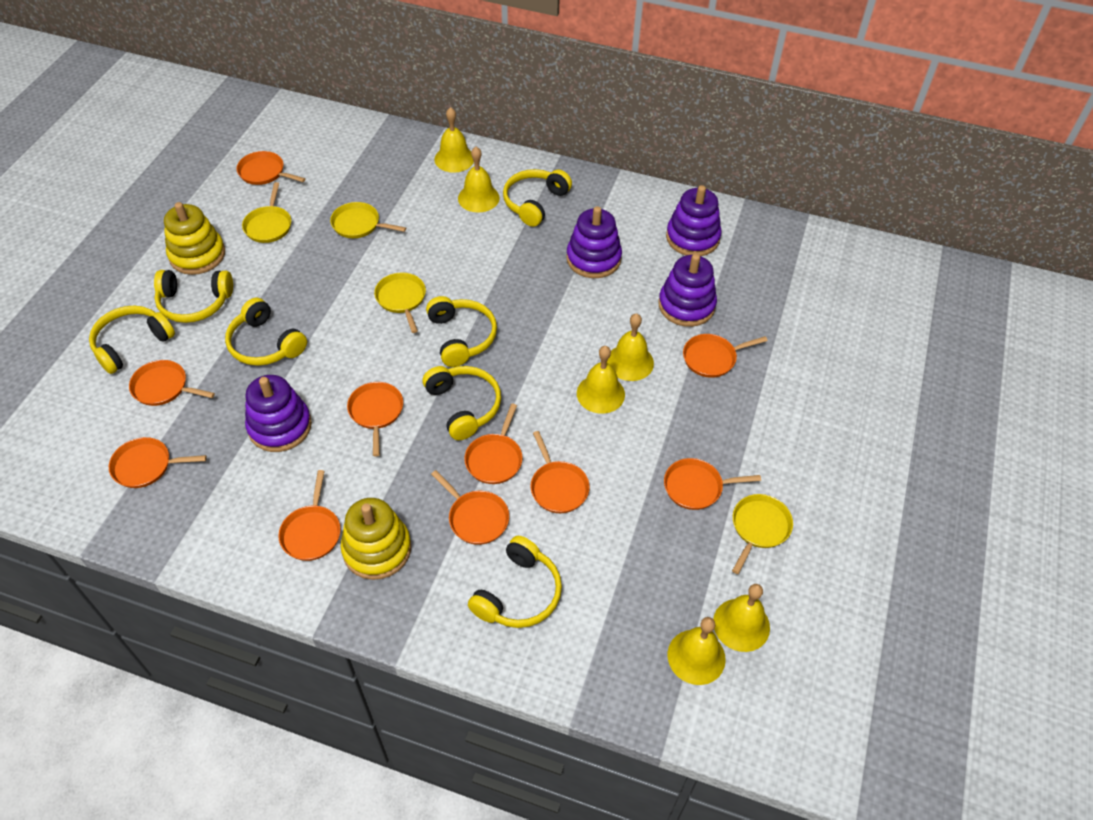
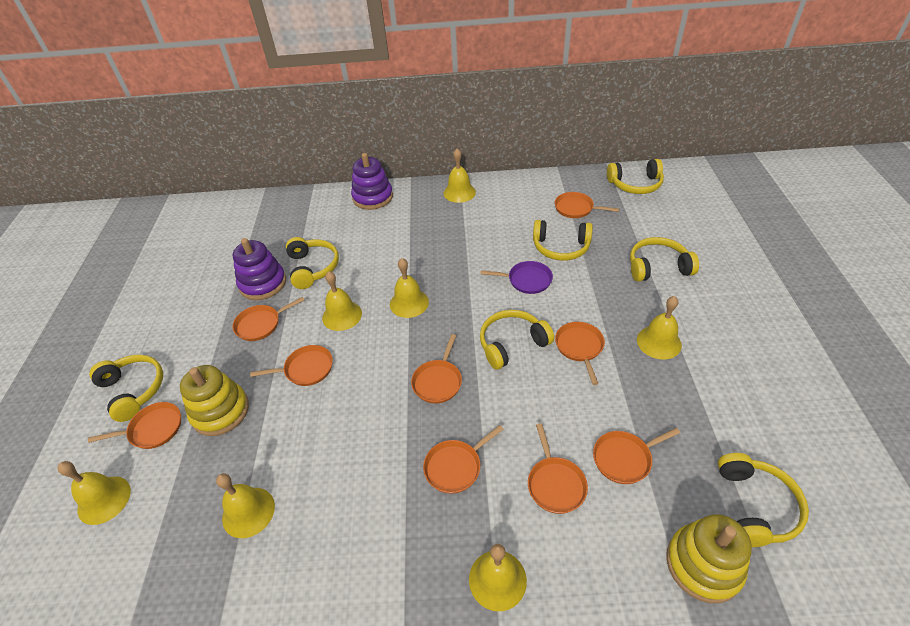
orange pan: 10 -> 9
purple pan: 0 -> 1
purple stacking toy: 4 -> 2
yellow bell: 6 -> 7
yellow pan: 4 -> 0

